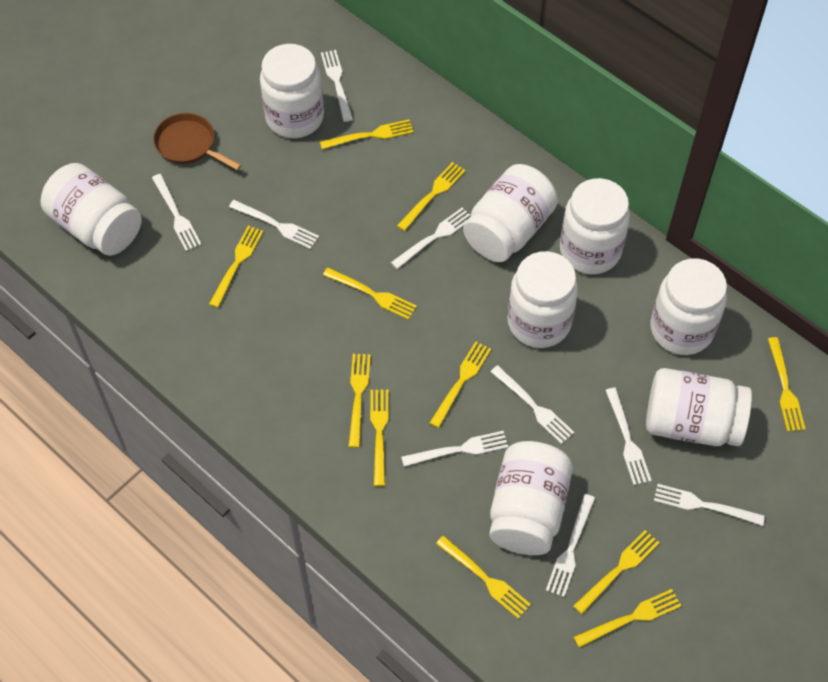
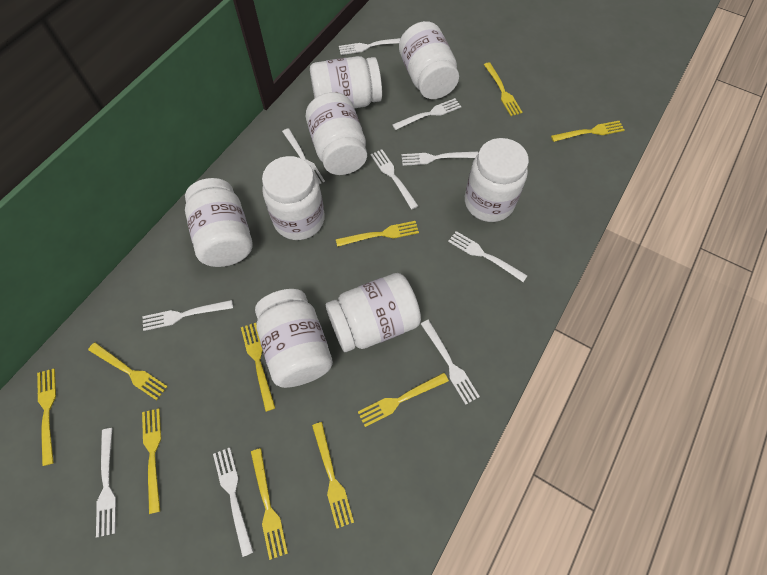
brown pan: 1 -> 0
white fork: 9 -> 10
yellow fork: 11 -> 10

